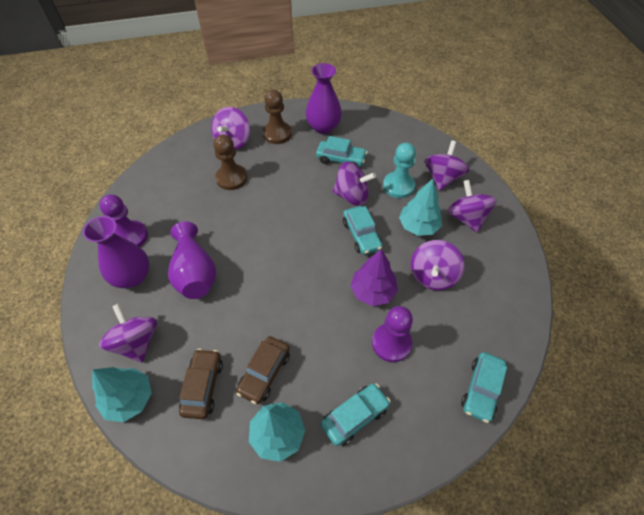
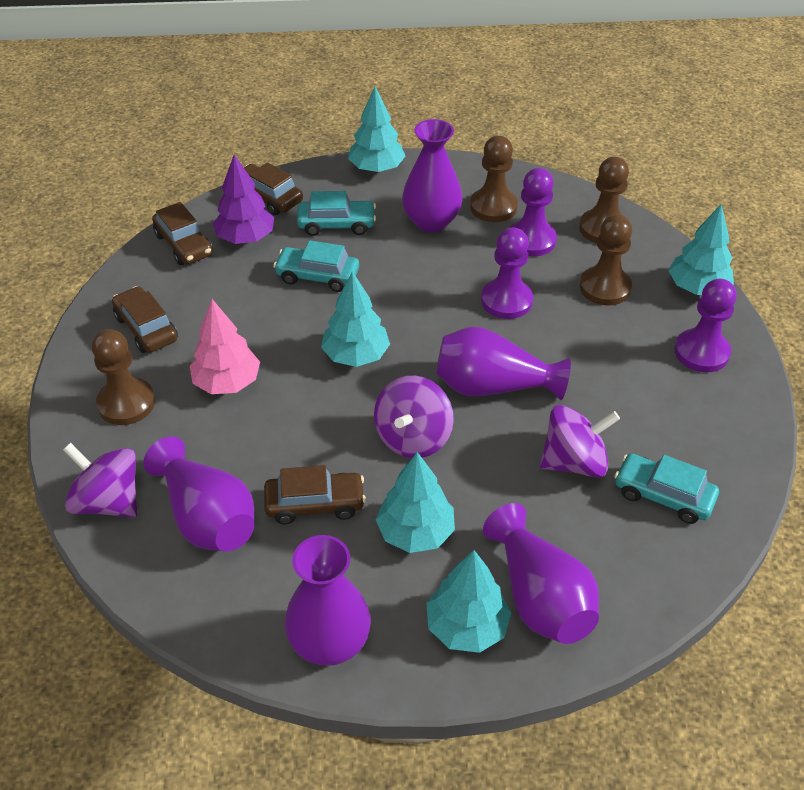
brown car: 2 -> 4
brown pawn: 2 -> 4
pink tree: 0 -> 1
purple pawn: 2 -> 3
purple spinning top: 6 -> 3
purple vase: 3 -> 5
turquoise car: 4 -> 3
turquoise pawn: 1 -> 0
turquoise tree: 3 -> 5

